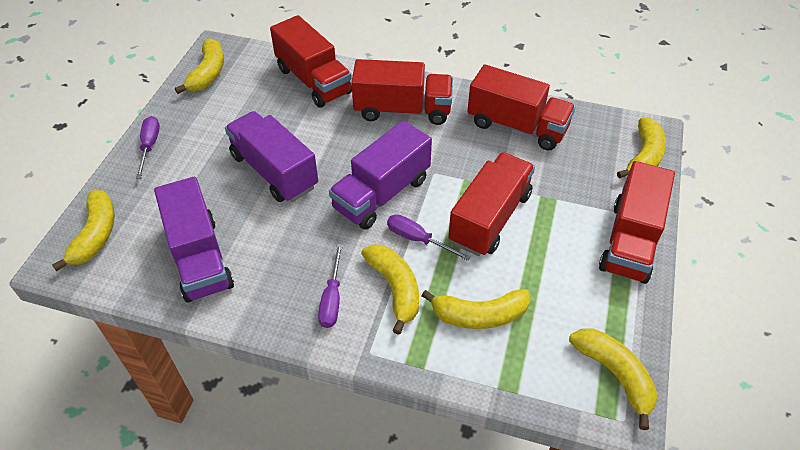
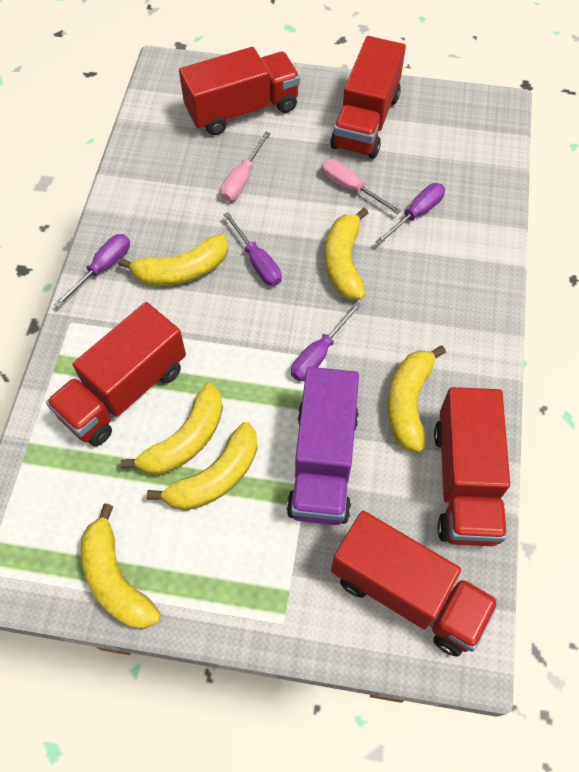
pink screwdriver: 0 -> 2
purple screwdriver: 3 -> 4
purple truck: 3 -> 1

